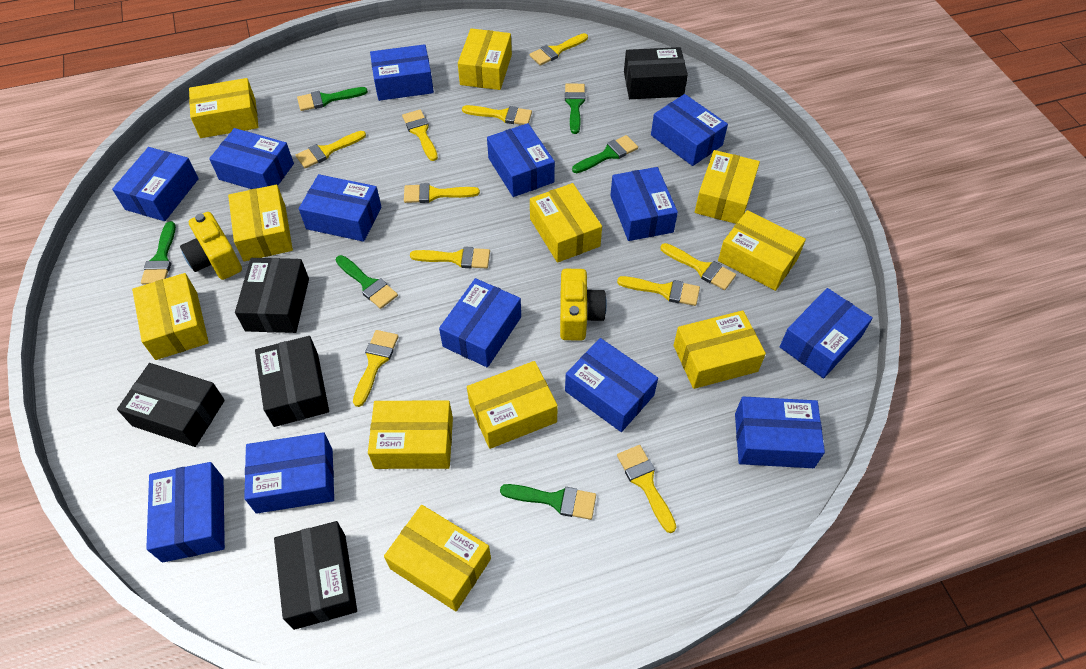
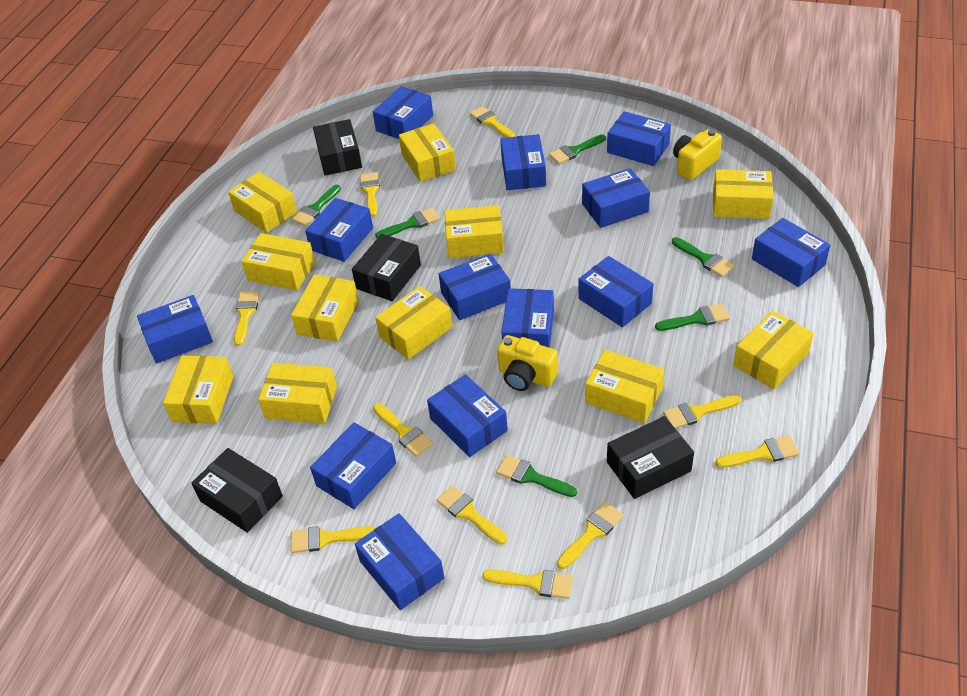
black box: 5 -> 4

